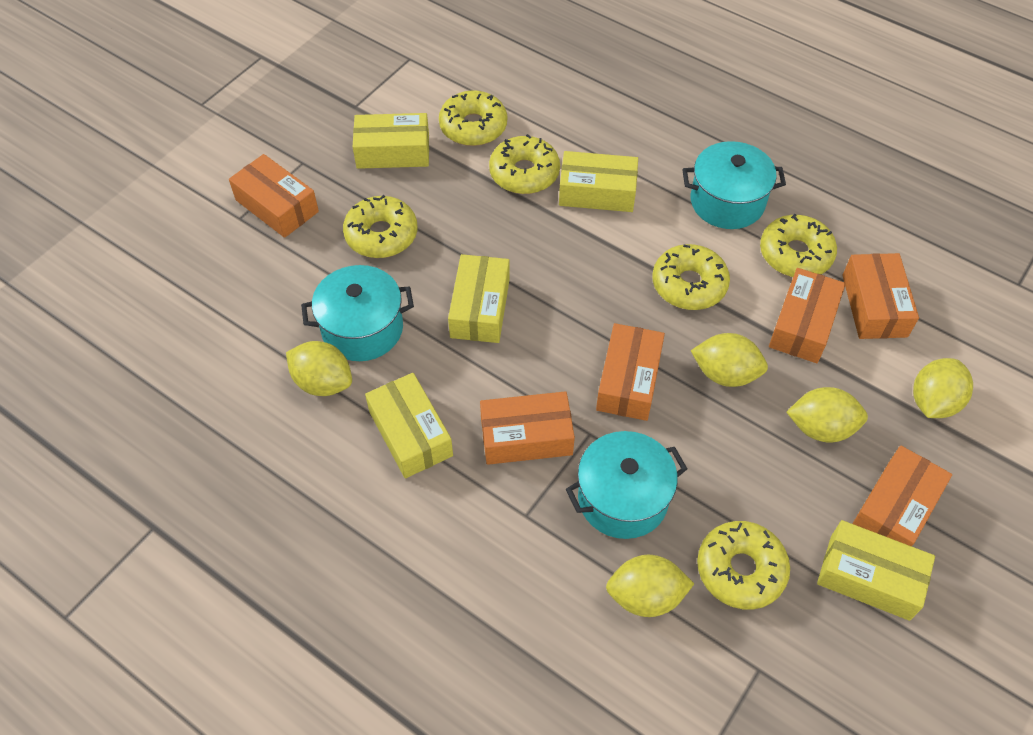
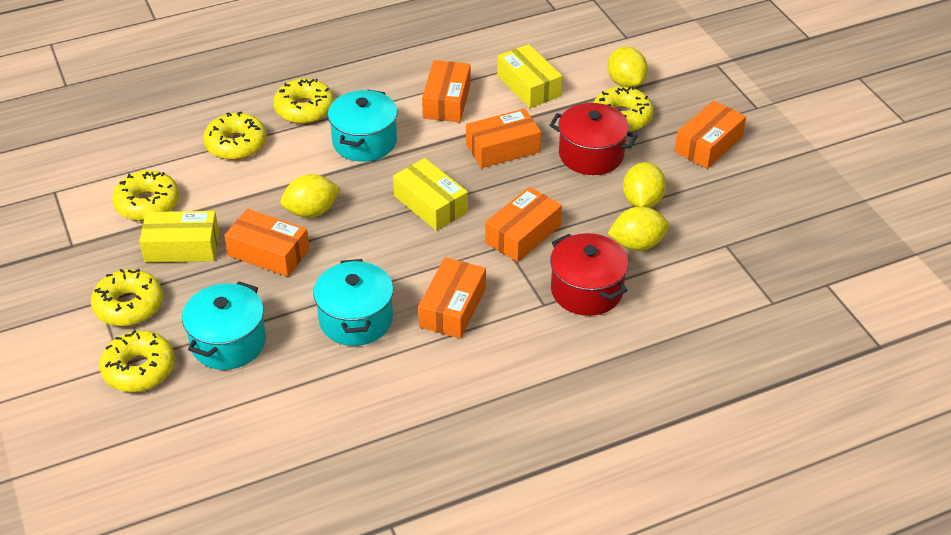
red pot: 0 -> 2
yellow box: 5 -> 3
yellow lemon: 5 -> 4

